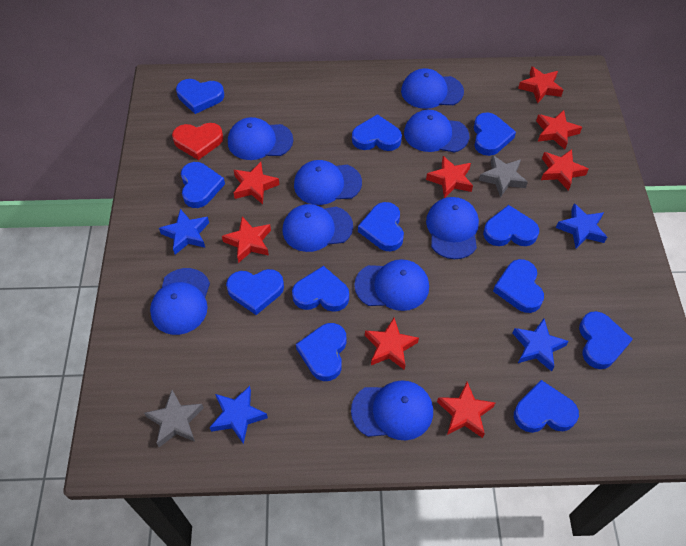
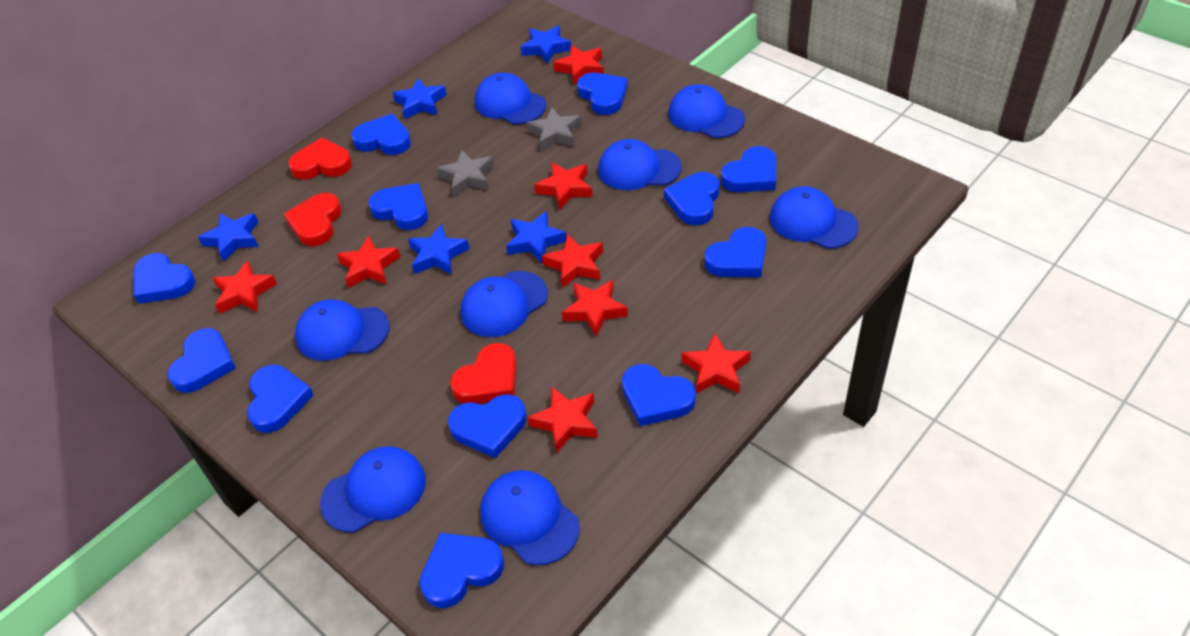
blue cap: 9 -> 8
blue star: 4 -> 5
red heart: 1 -> 3

